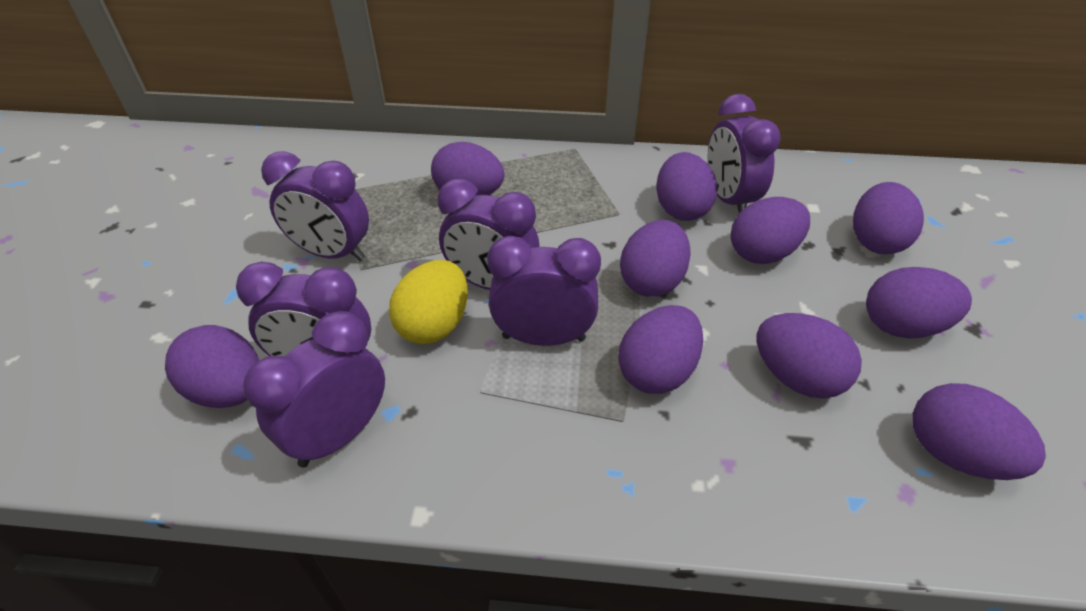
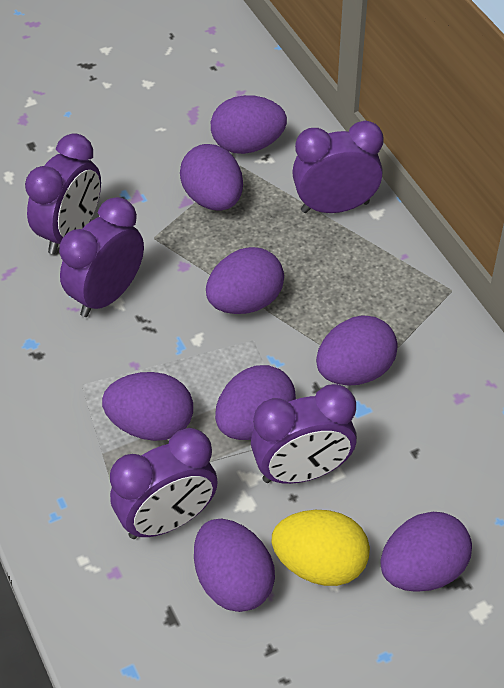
purple clock: 6 -> 5
purple egg: 10 -> 8

